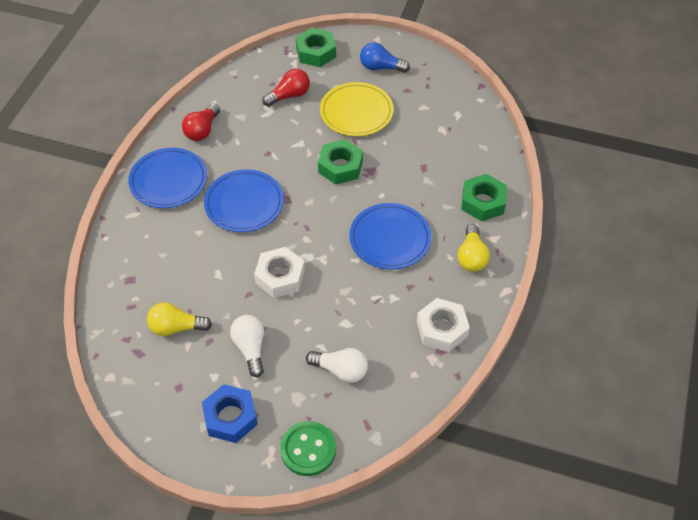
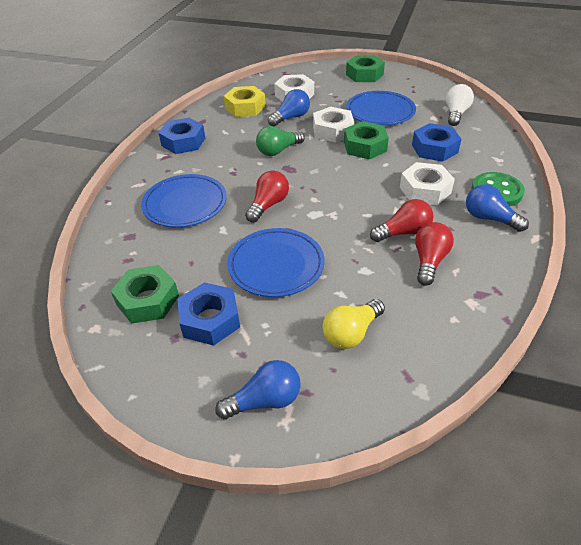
blue light bulb: 1 -> 3
blue nut: 1 -> 3
green light bulb: 0 -> 1
red light bulb: 2 -> 3
white light bulb: 2 -> 1
white nut: 2 -> 3
yellow light bulb: 2 -> 1
yellow nut: 0 -> 1
yellow plate: 1 -> 0

